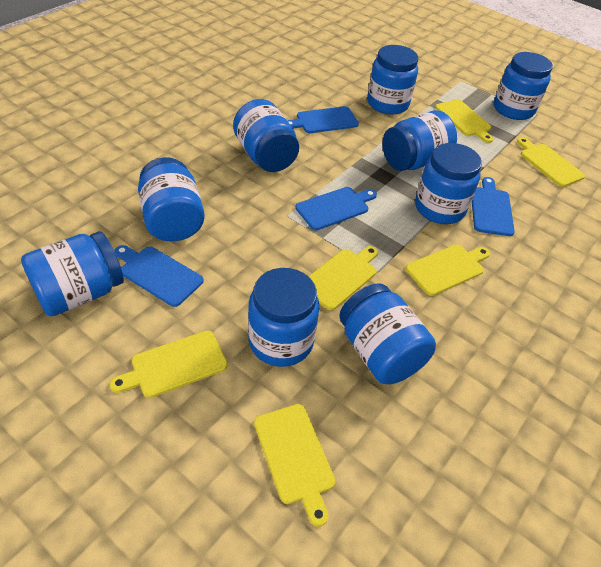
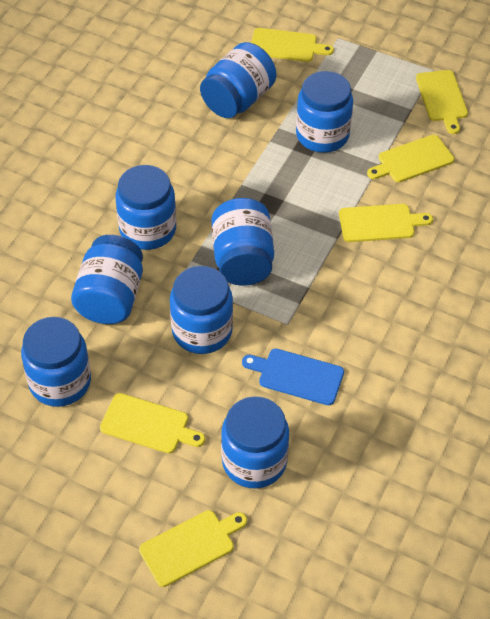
blue cutting board: 4 -> 1
blue jar: 9 -> 8

